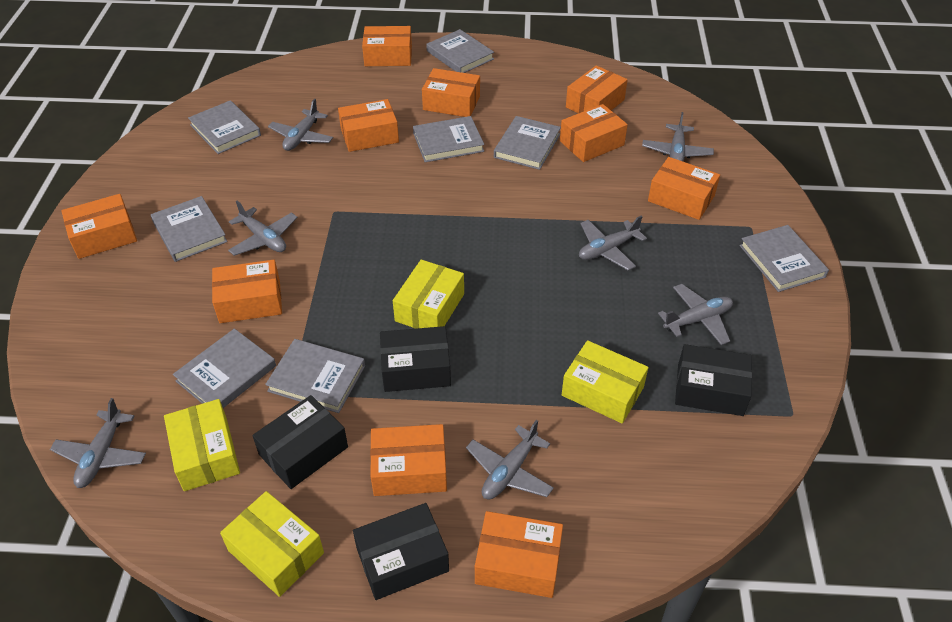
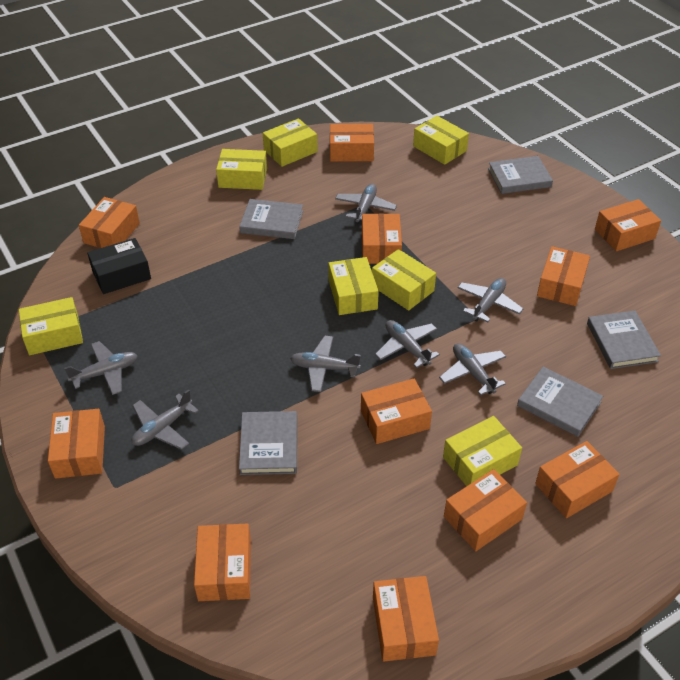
black box: 4 -> 1
grey book: 8 -> 5
orange box: 10 -> 11
yellow box: 4 -> 7

